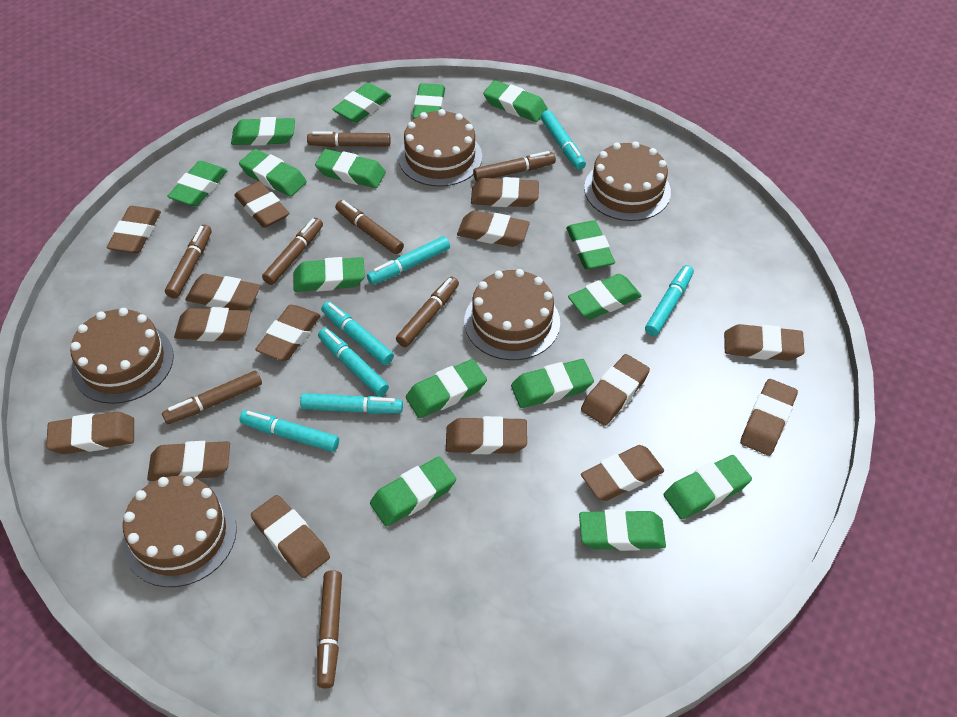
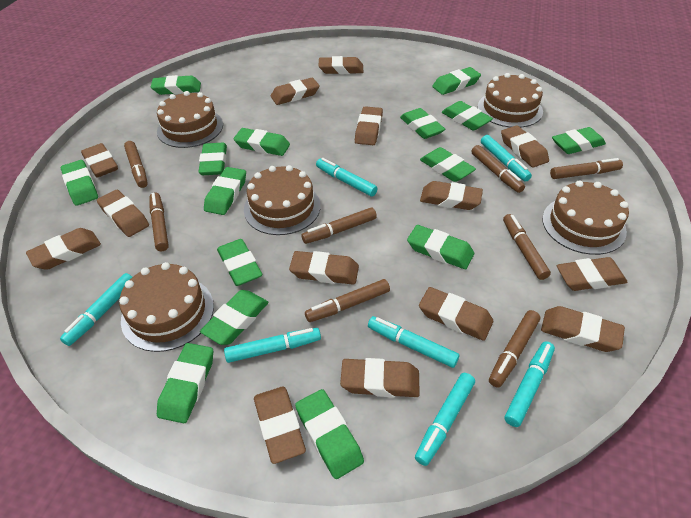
brown eraser: 15 -> 14

